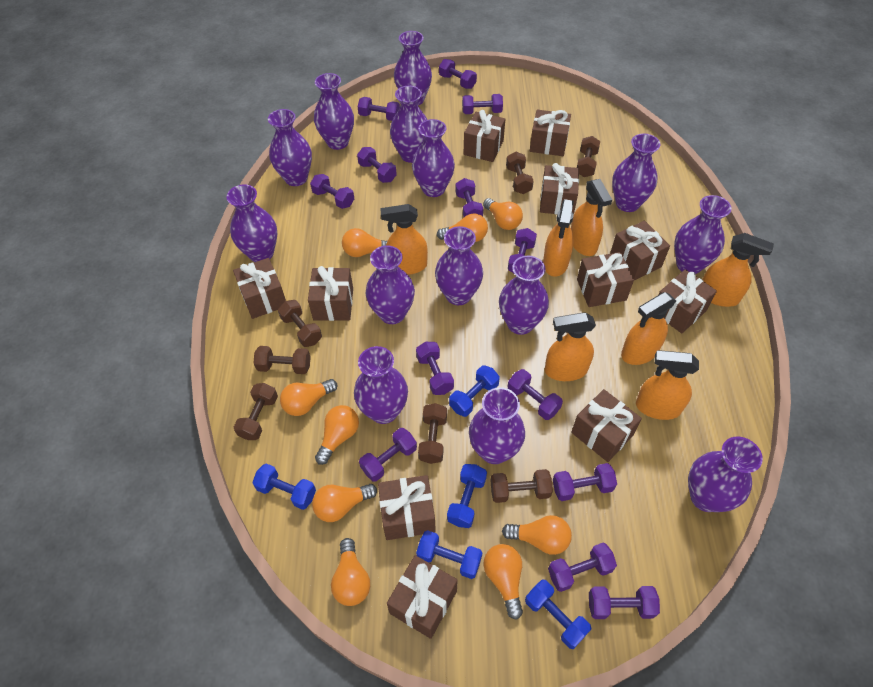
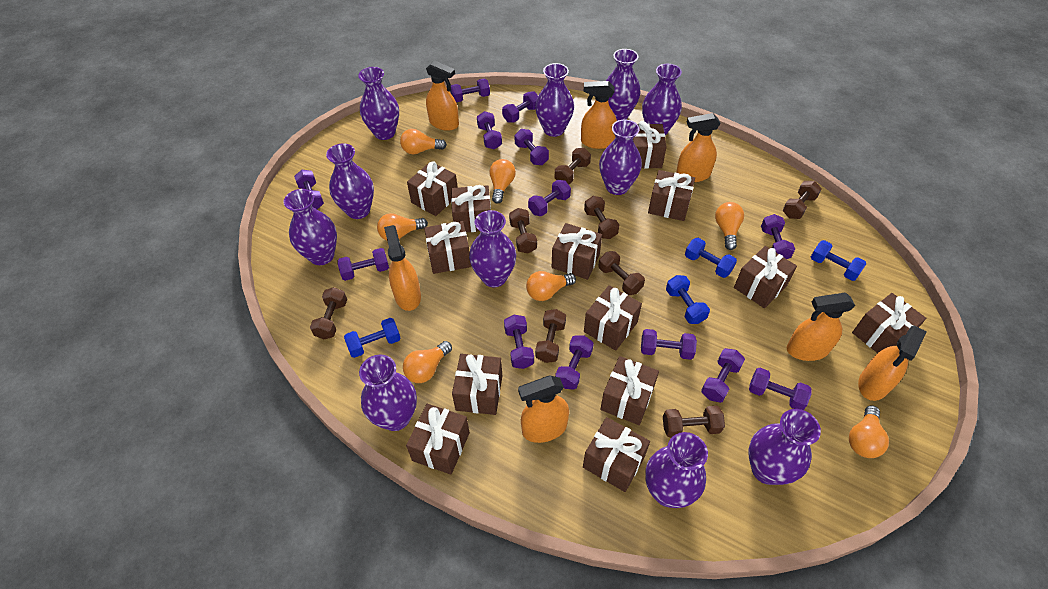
blue dumbbell: 5 -> 4
brown dumbbell: 7 -> 8
brown gift: 11 -> 13
orange light bulb: 9 -> 7
purple vase: 14 -> 11

